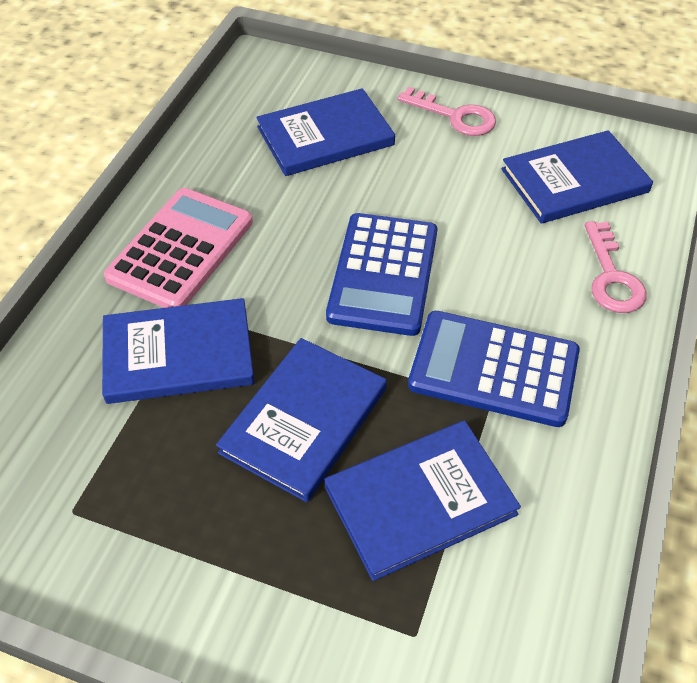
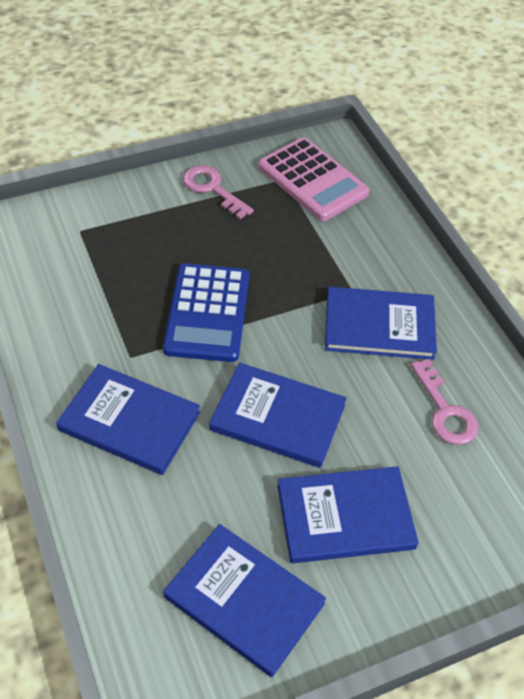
blue calculator: 2 -> 1

